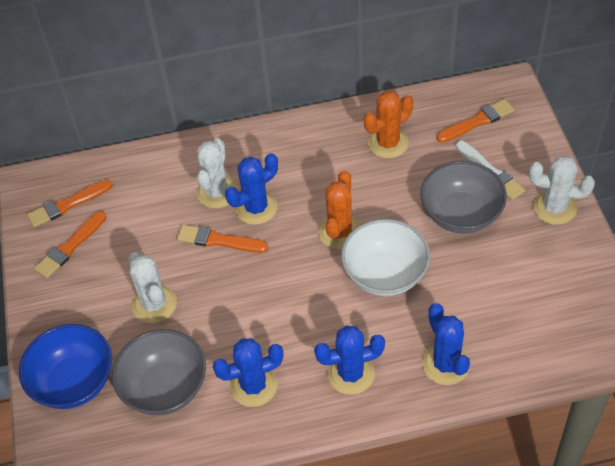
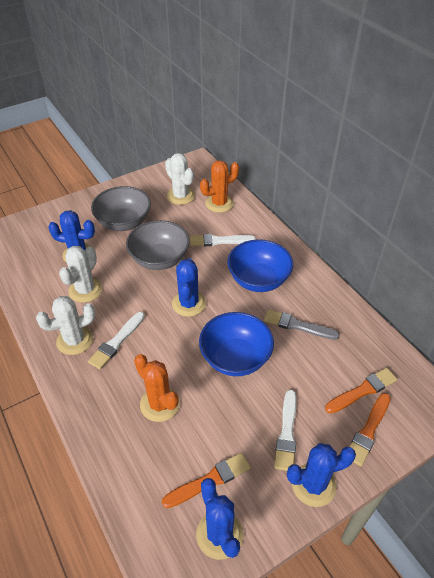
blue bowl: 1 -> 2
grey brush: 0 -> 1
orange brush: 4 -> 3
white bowl: 1 -> 0
white brush: 1 -> 3

